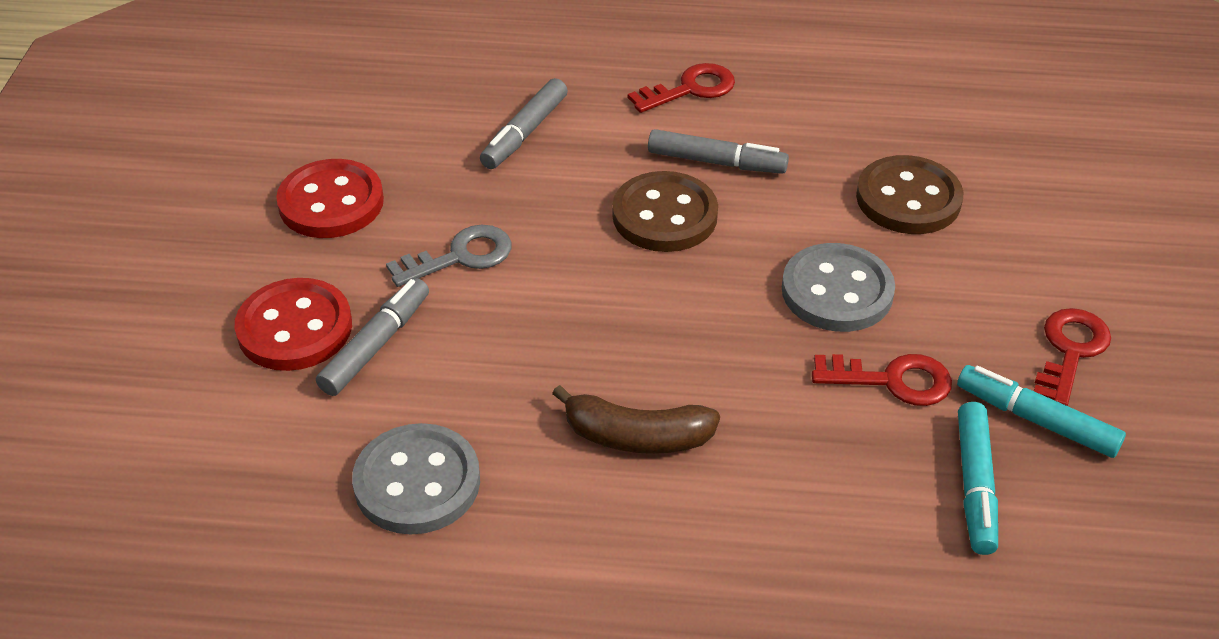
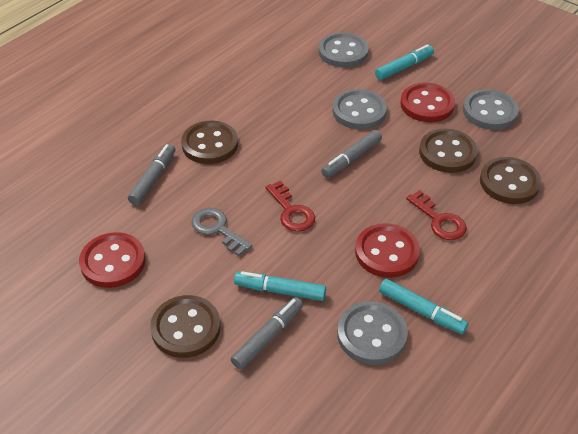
brown banana: 1 -> 0
brown button: 2 -> 4
grey button: 2 -> 4
red button: 2 -> 3
red key: 3 -> 2
turquoise marker: 2 -> 3

